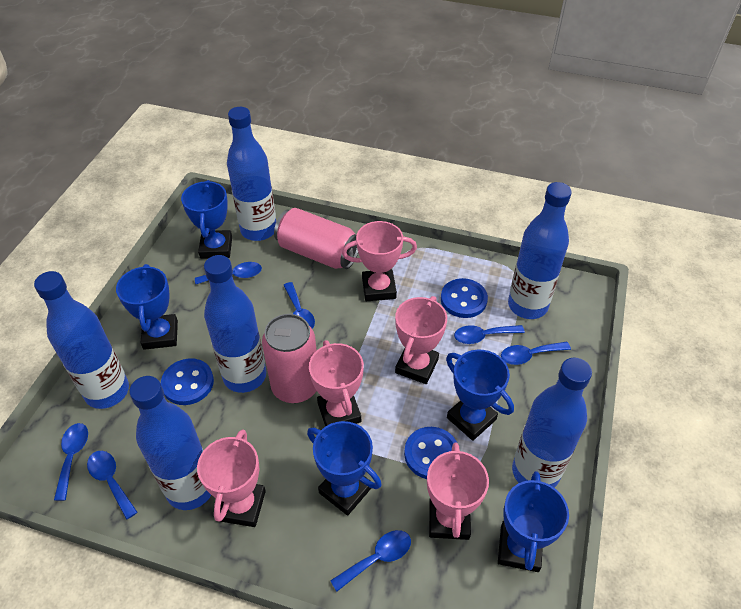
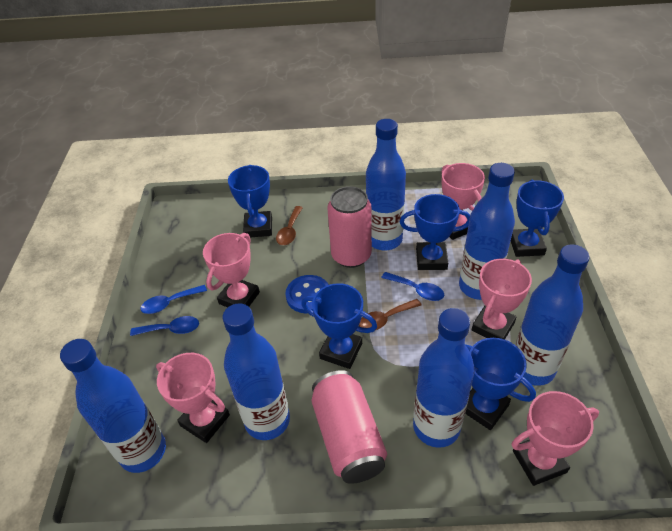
blue button: 3 -> 1
blue spoon: 7 -> 3
brown spoon: 0 -> 2

